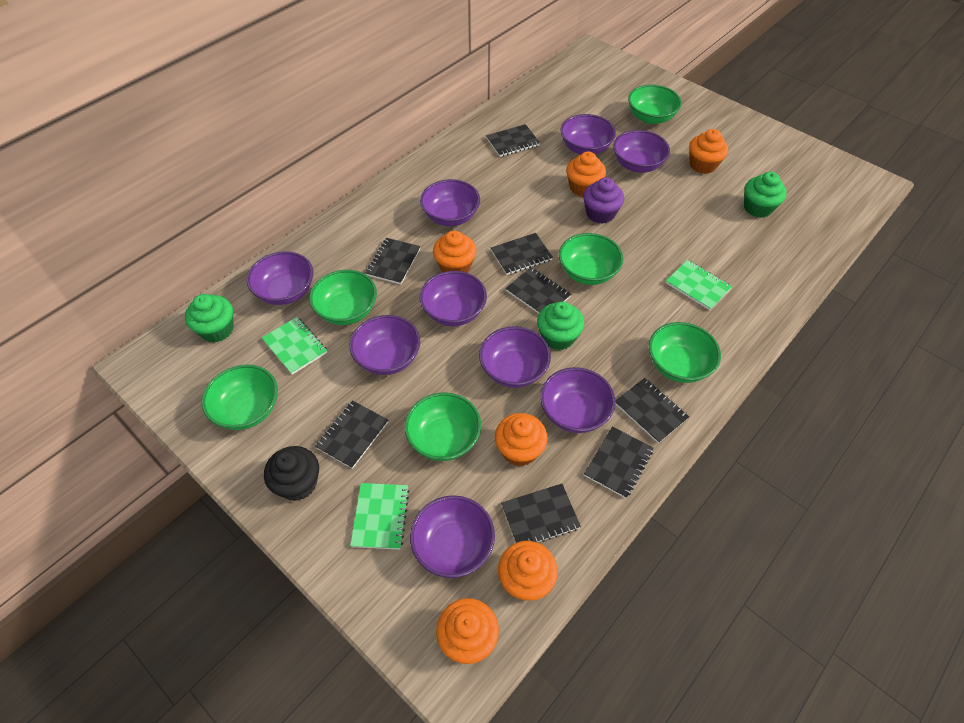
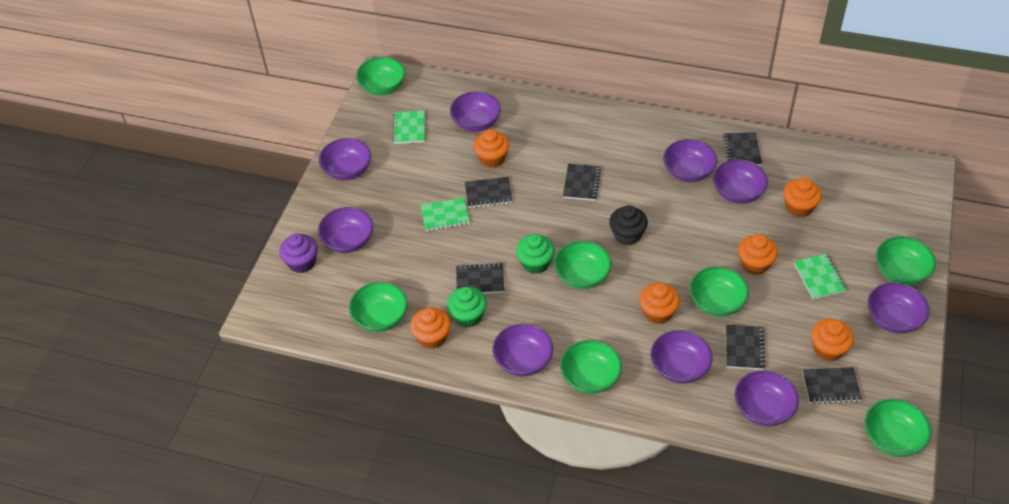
black notebook: 8 -> 6
green bowl: 6 -> 7
green cupcake: 3 -> 2

